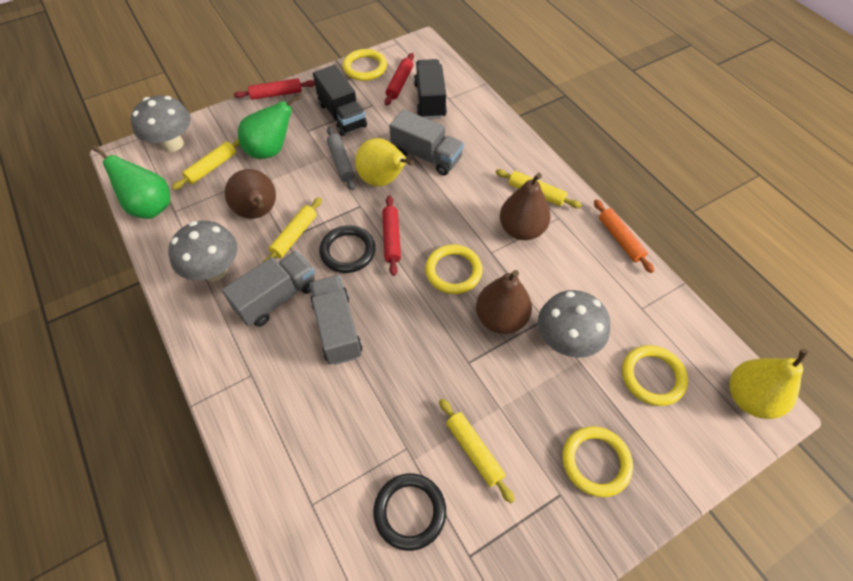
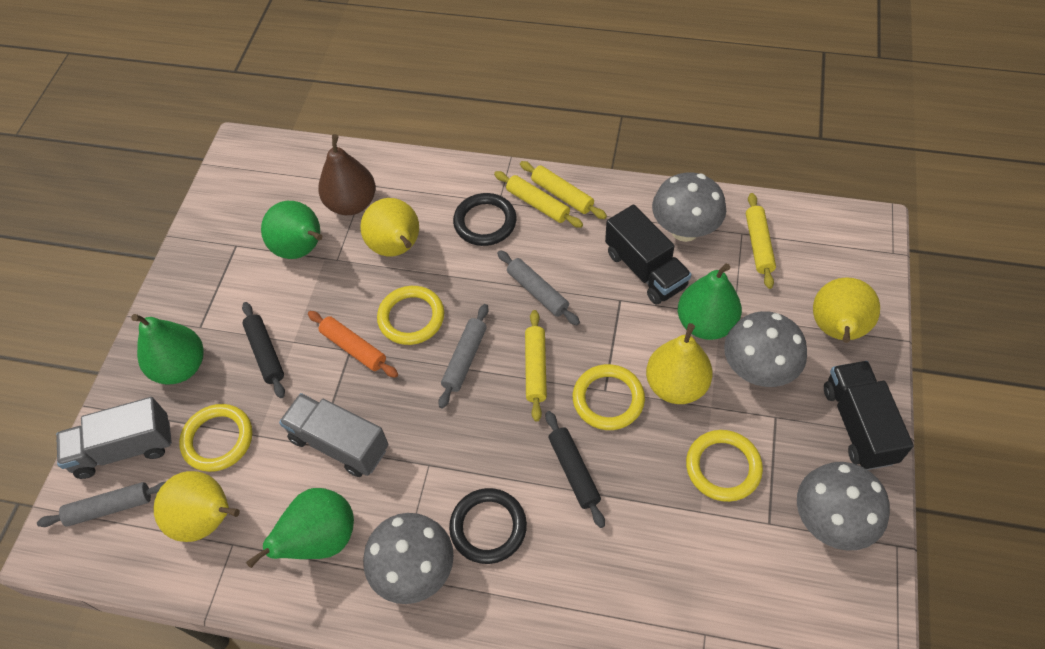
black rolling pin: 0 -> 2
brown pear: 3 -> 1
green pear: 2 -> 4
grey mushroom: 3 -> 4
grey rolling pin: 1 -> 3
grey truck: 3 -> 2
red rolling pin: 3 -> 0
yellow pear: 2 -> 4

